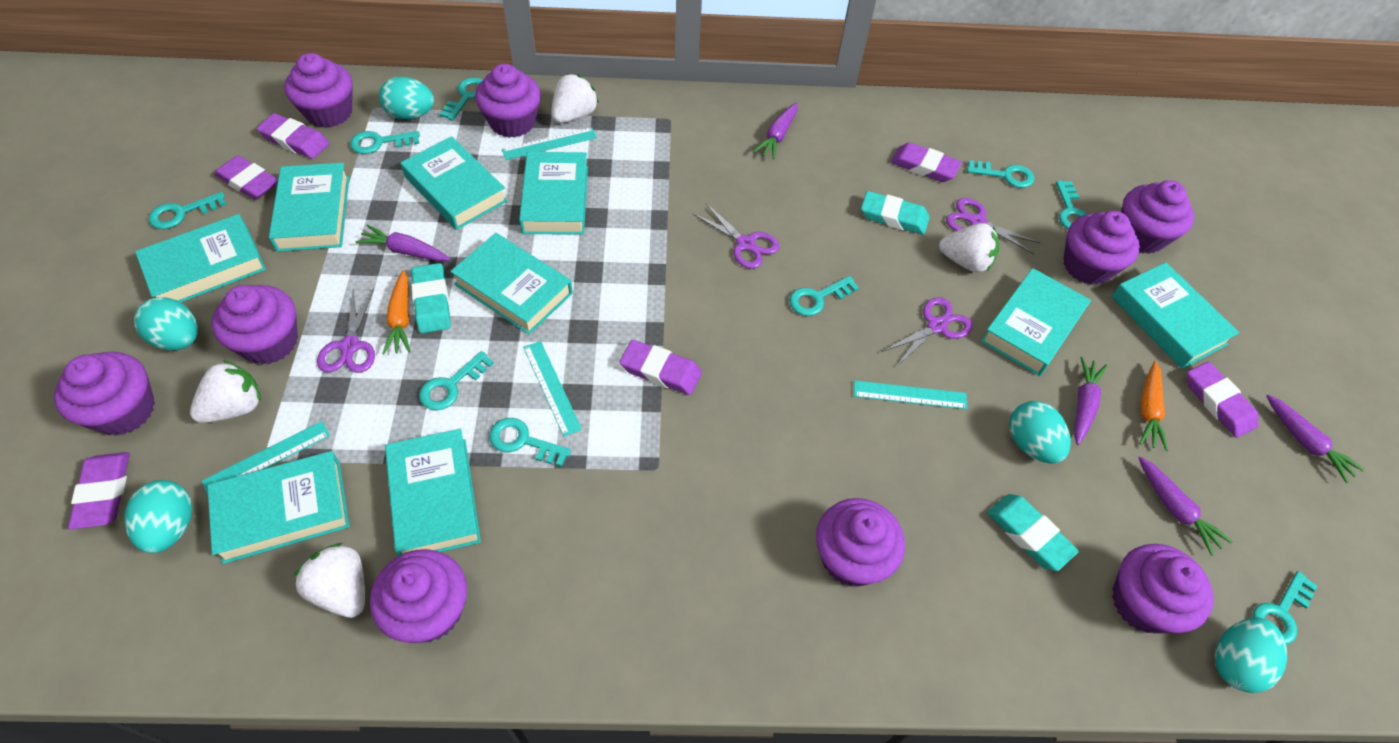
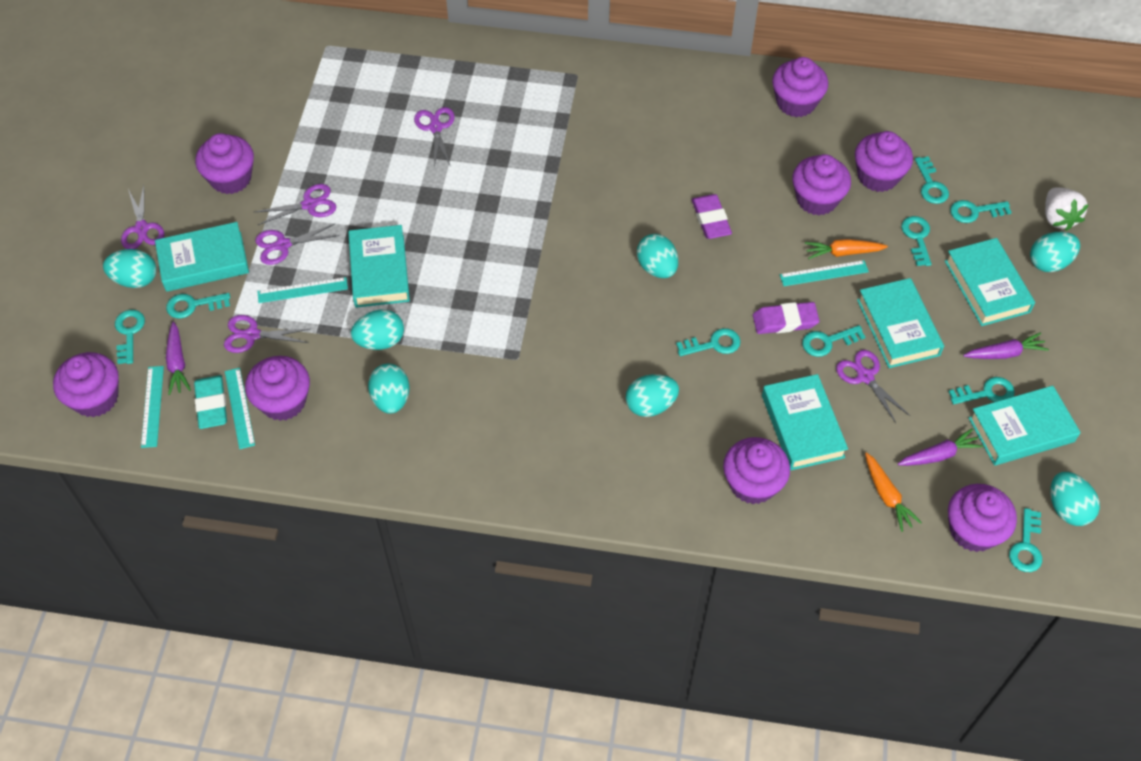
purple carrot: 5 -> 3
purple cupcake: 9 -> 8
purple eraser: 6 -> 2
purple scissors: 4 -> 6
turquoise book: 9 -> 6
turquoise egg: 5 -> 7
turquoise eraser: 3 -> 1
white strawberry: 4 -> 1

